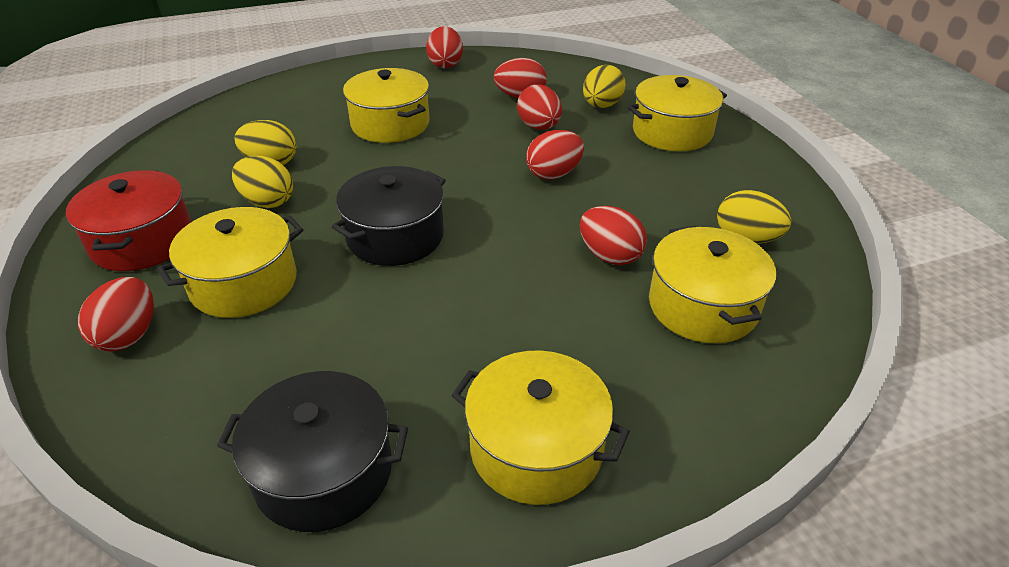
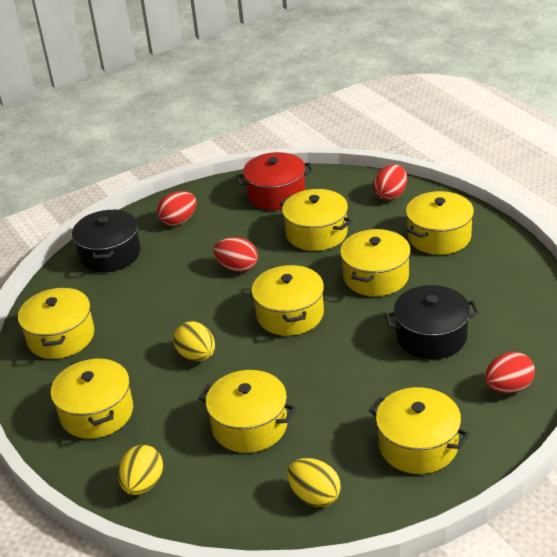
red egg: 6 -> 4
yellow egg: 4 -> 3
yellow pot: 5 -> 8

